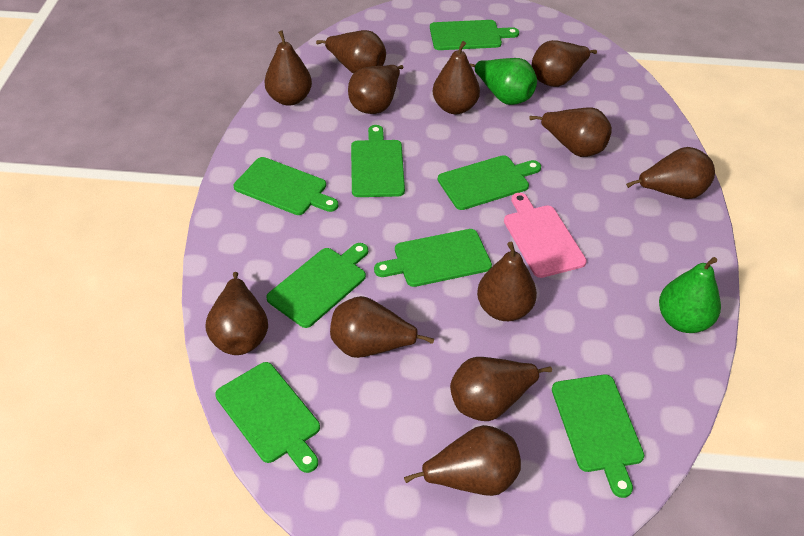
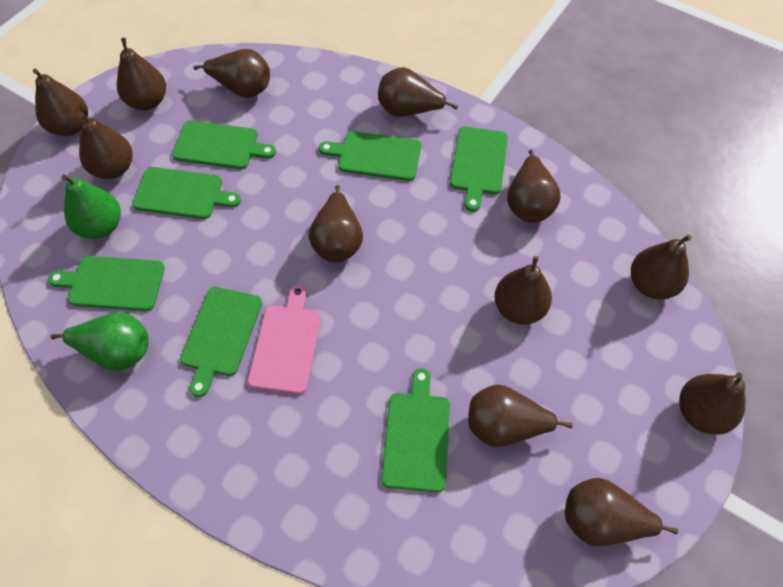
green cutting board: 8 -> 7

